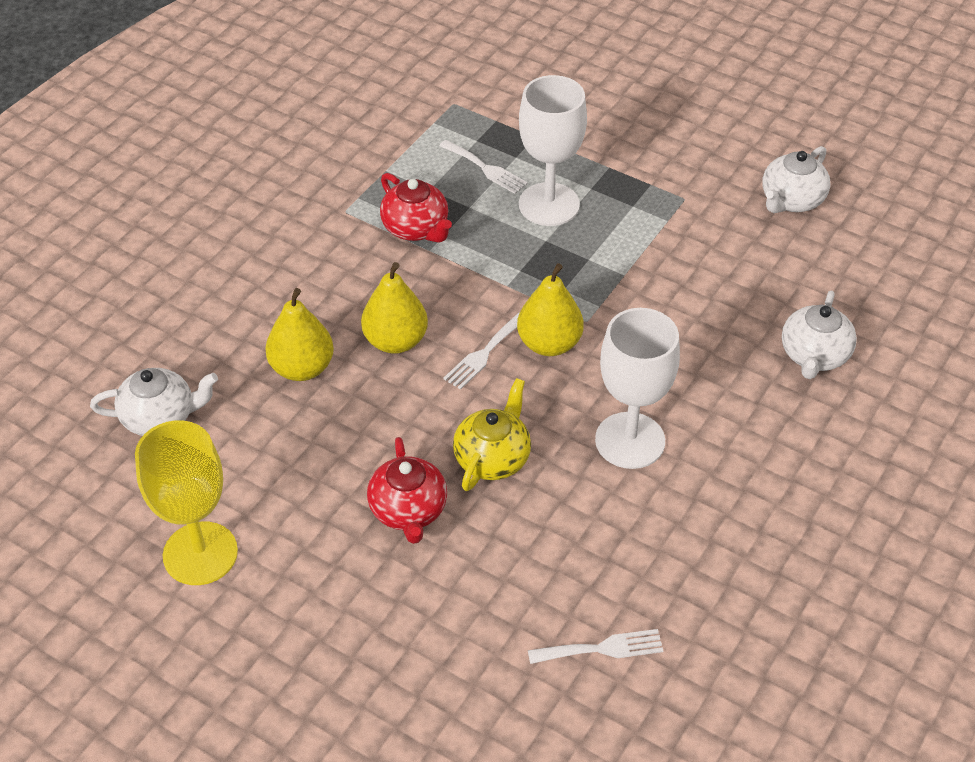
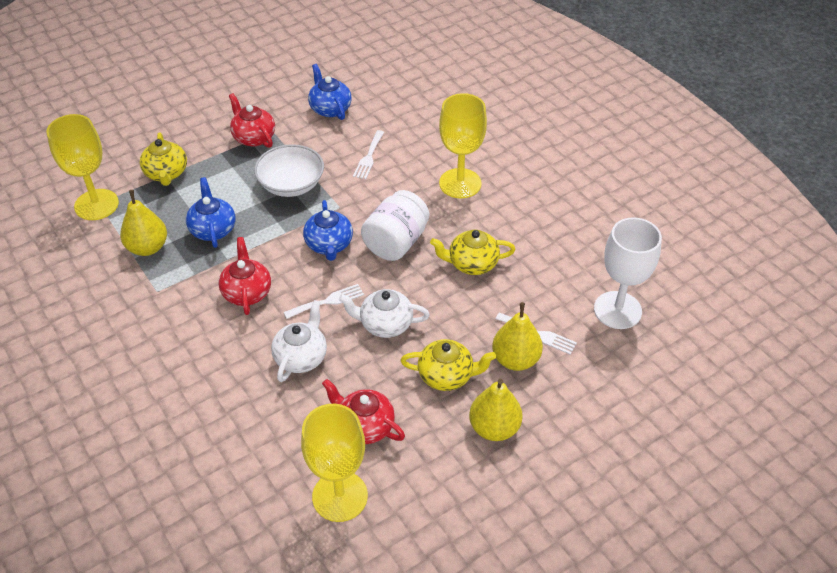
blue teapot: 0 -> 3
red teapot: 2 -> 3
white bowl: 0 -> 1
white goblet: 2 -> 1
white jar: 0 -> 1
white teapot: 3 -> 2
yellow goblet: 1 -> 3
yellow teapot: 1 -> 3

